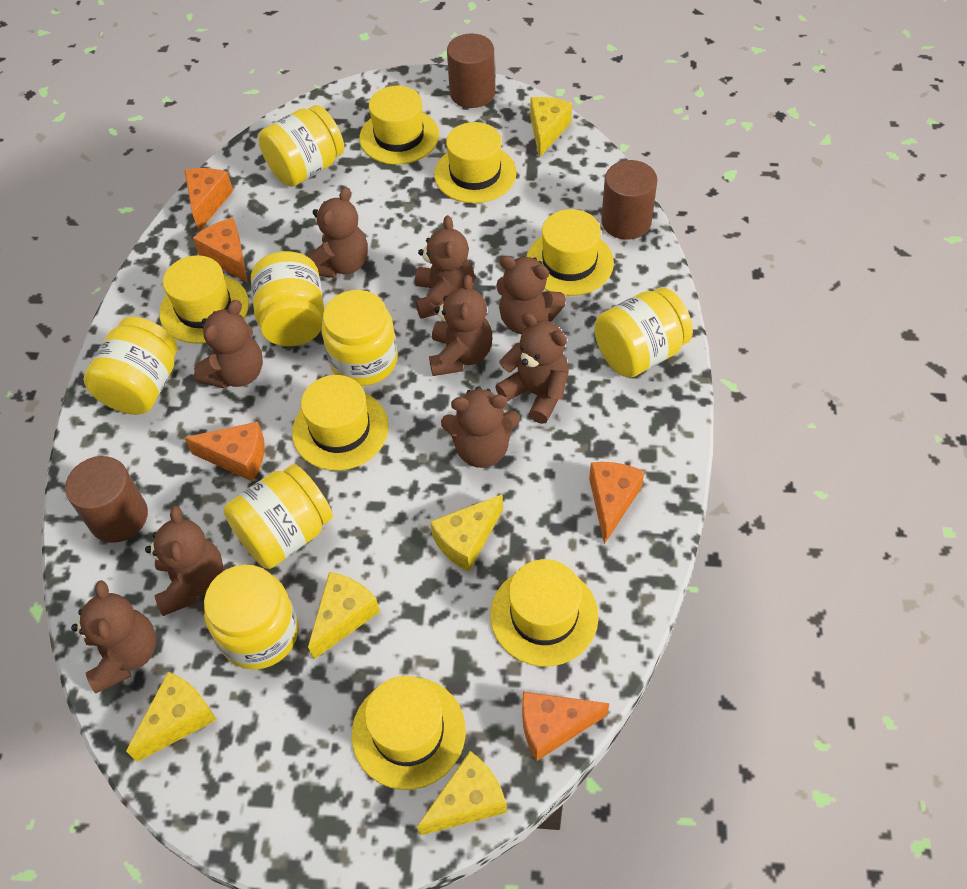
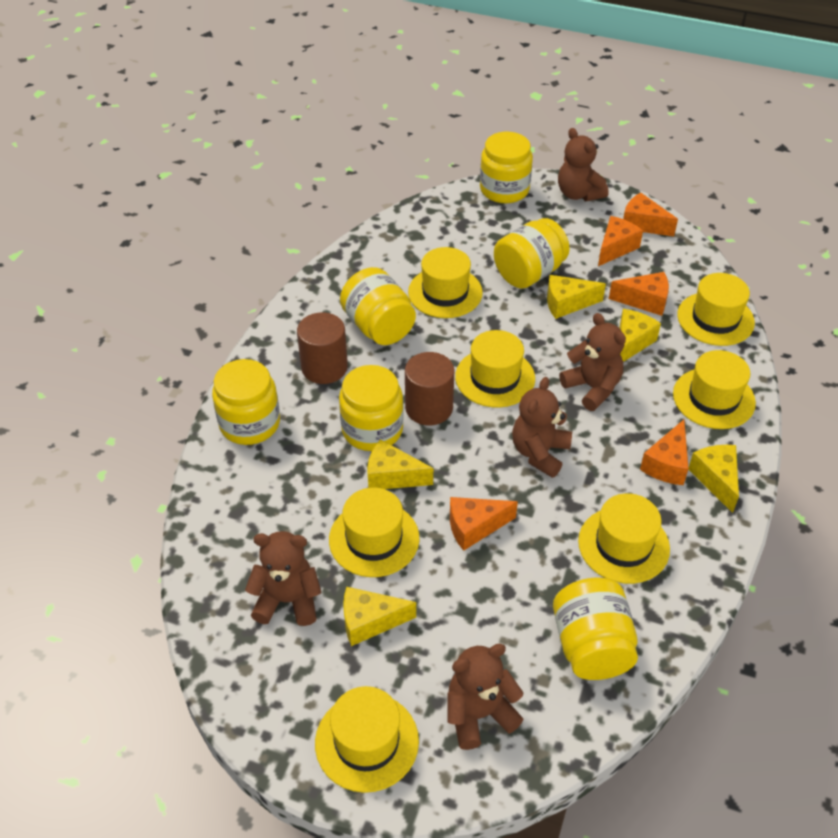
brown cylinder: 3 -> 2
brown teddy bear: 9 -> 5
yellow jar: 7 -> 6

